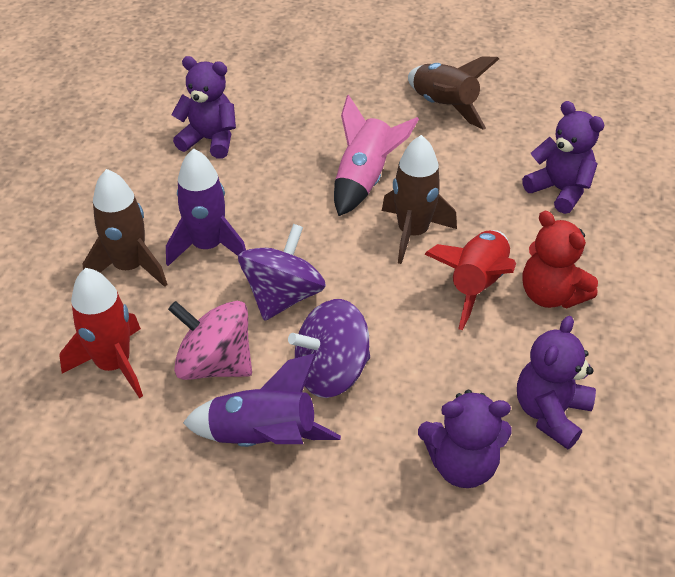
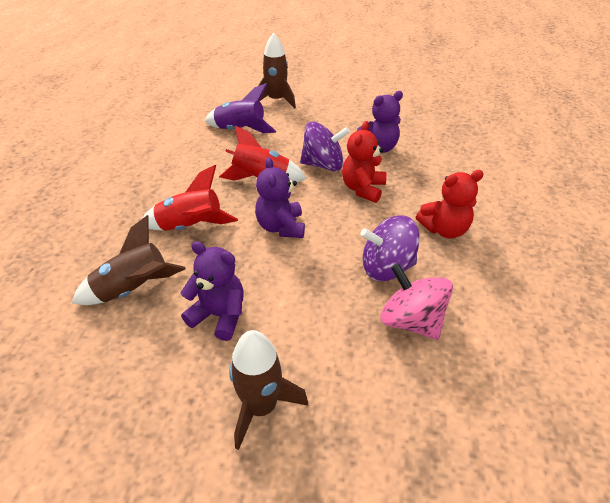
pink rocket: 1 -> 0
purple rocket: 2 -> 1
purple teddy bear: 4 -> 3
red teddy bear: 1 -> 2

